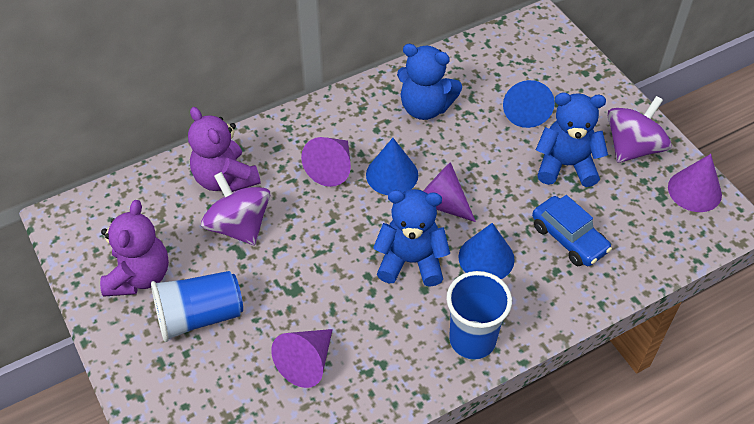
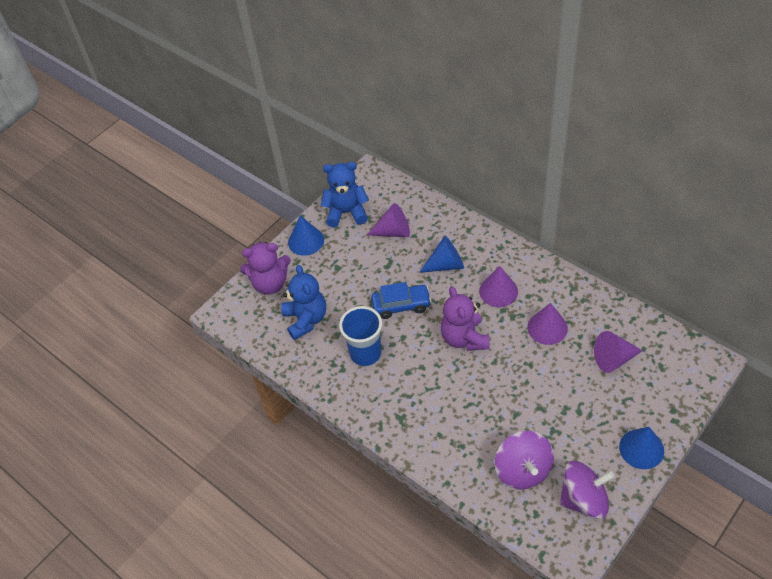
blue cup: 2 -> 1
blue teddy bear: 3 -> 2

